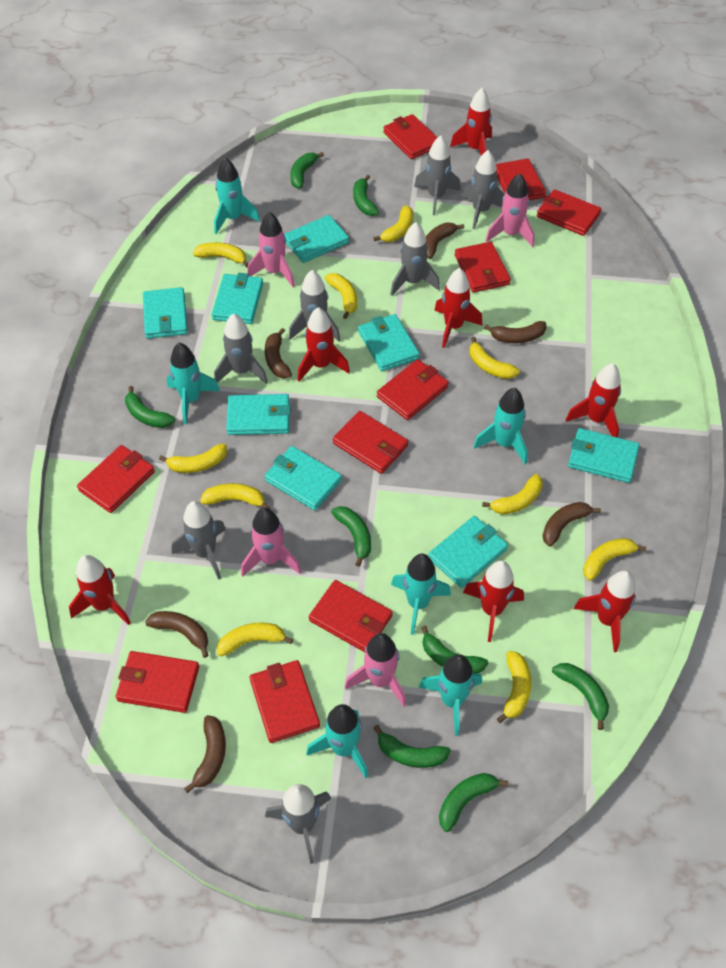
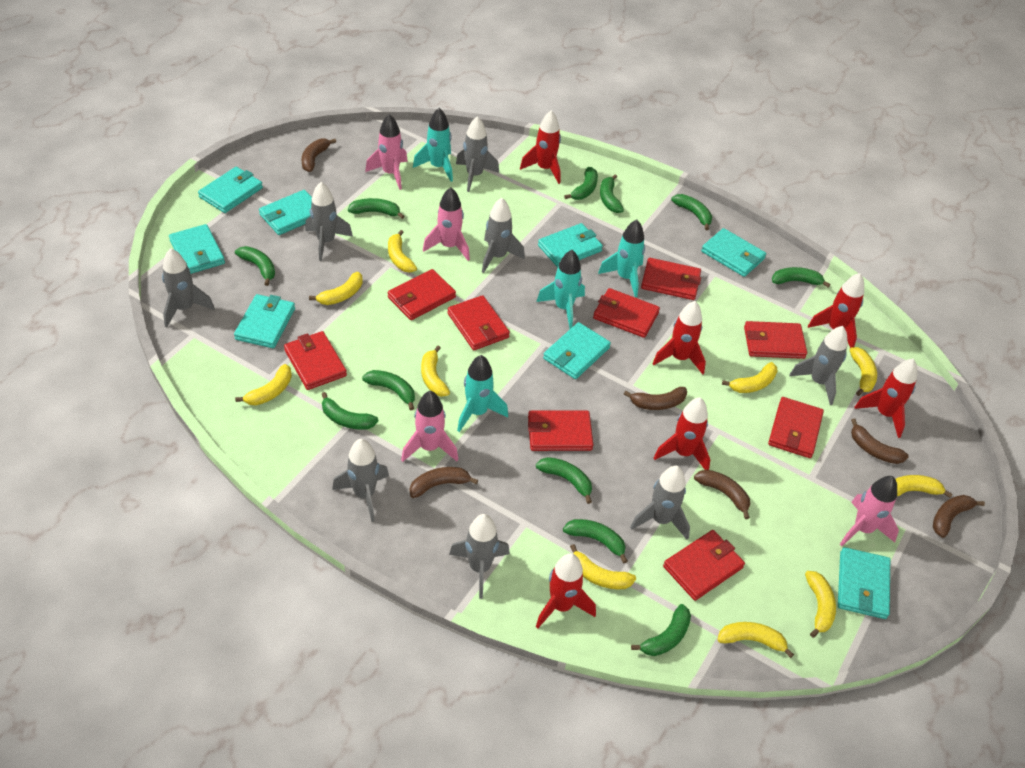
green banana: 8 -> 11
grey rocket: 7 -> 8
red rocket: 7 -> 6
red wallet: 10 -> 9
turquoise rocket: 6 -> 4

